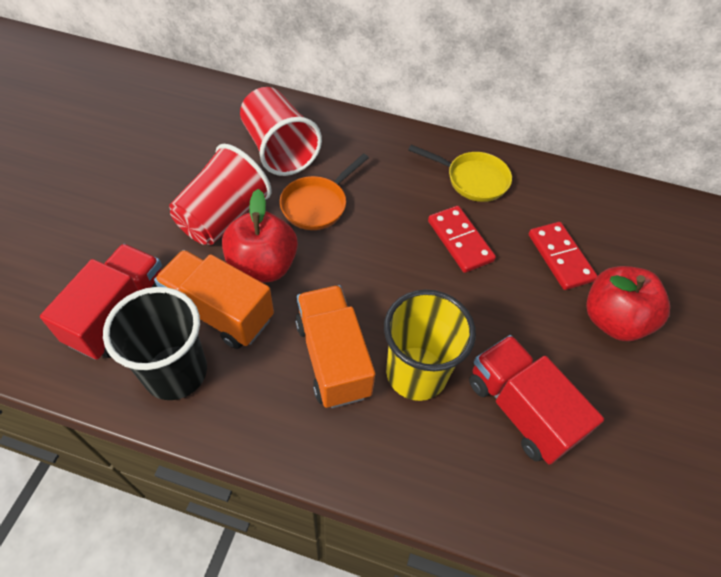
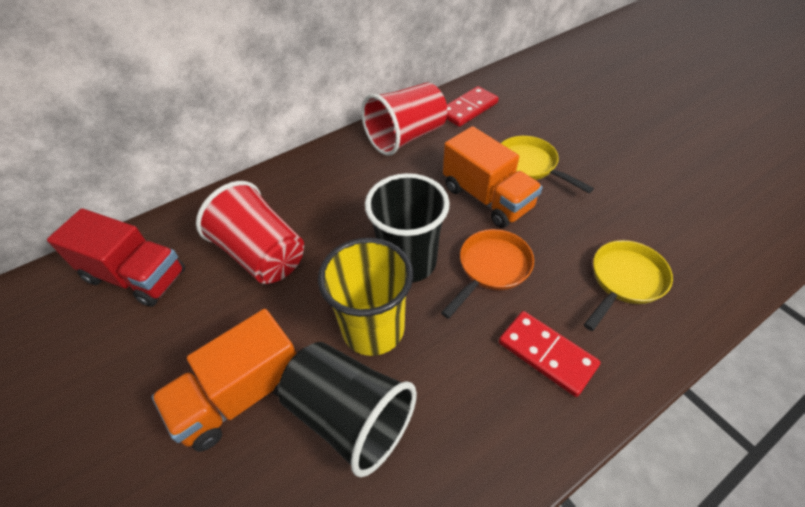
black cup: 1 -> 2
red apple: 2 -> 0
red truck: 2 -> 1
yellow pan: 1 -> 2

